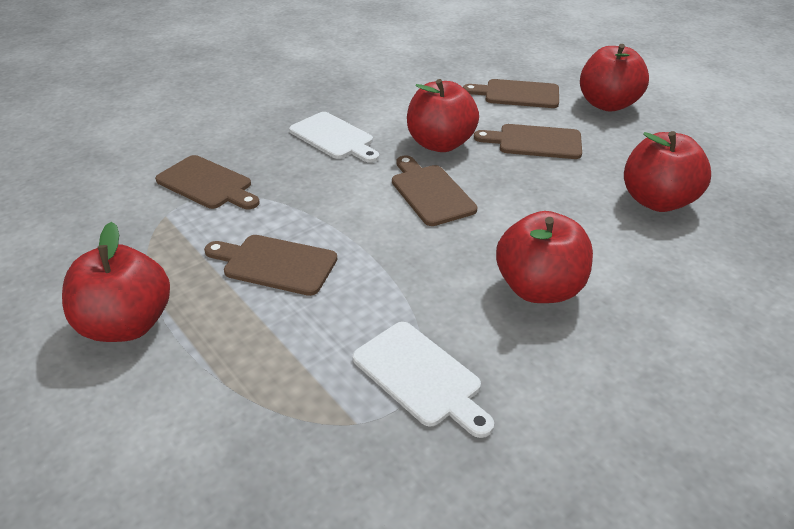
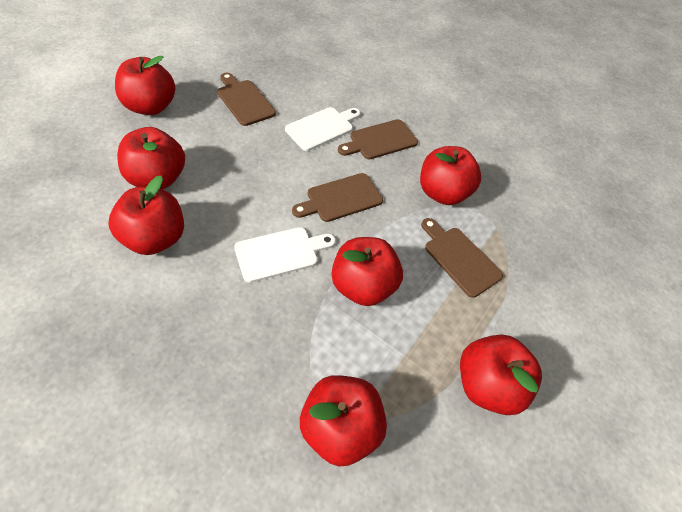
brown cutting board: 5 -> 4
red apple: 5 -> 7

